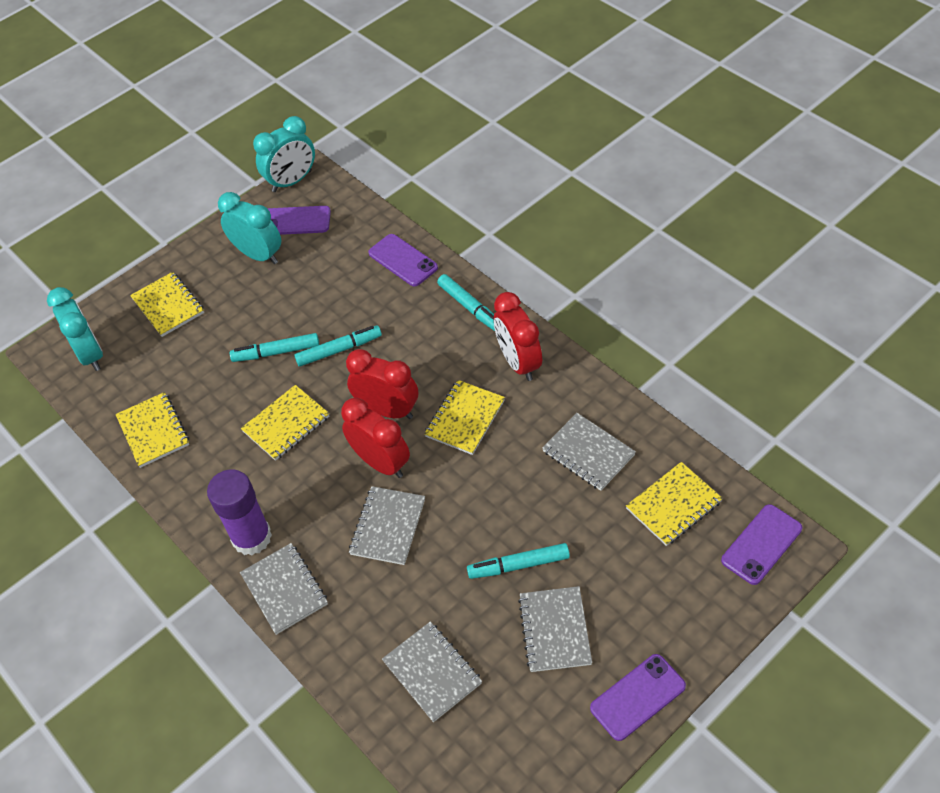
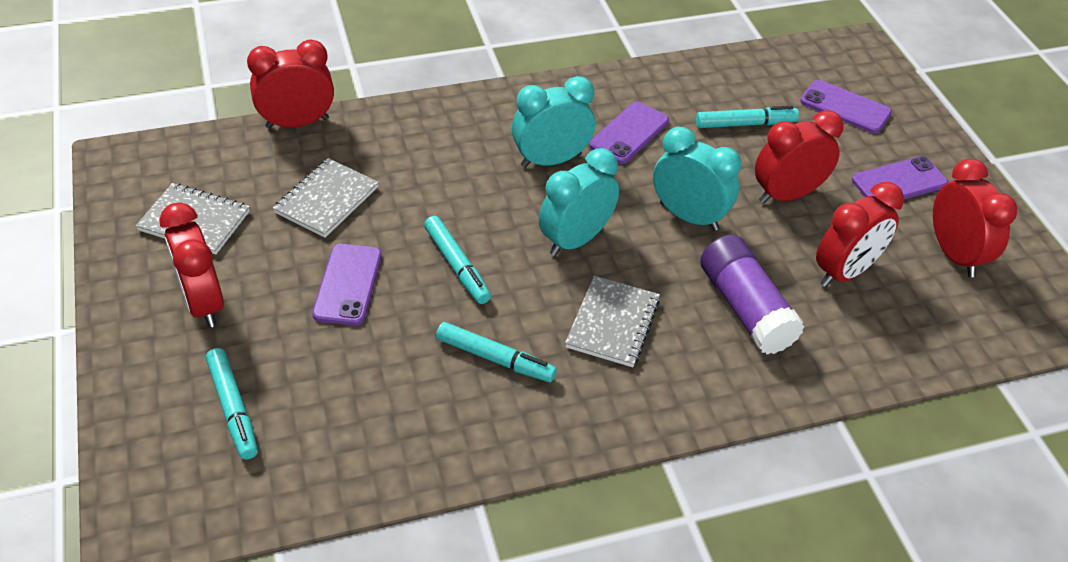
grey notebook: 5 -> 3
red clock: 3 -> 5
yellow notebook: 5 -> 0

